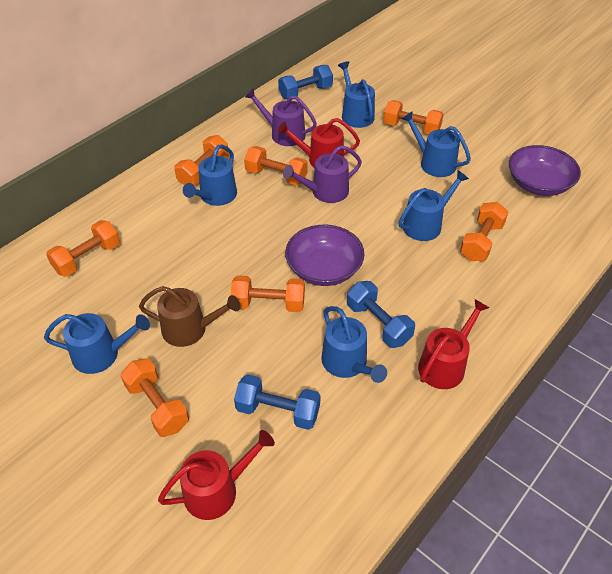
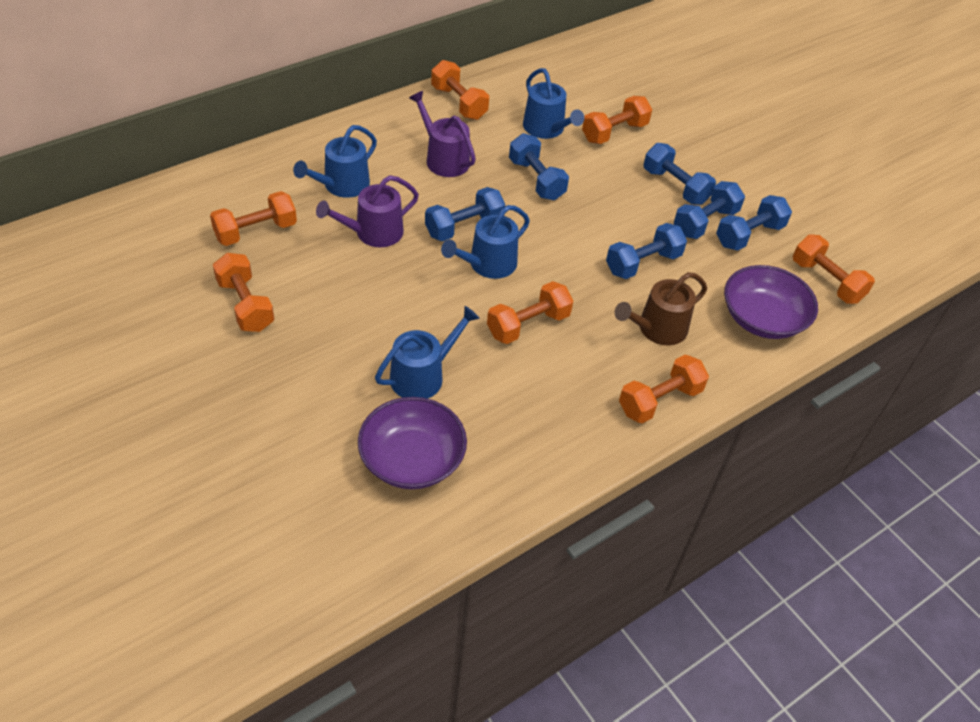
blue dumbbell: 3 -> 6
blue watering can: 6 -> 4
red watering can: 3 -> 0

